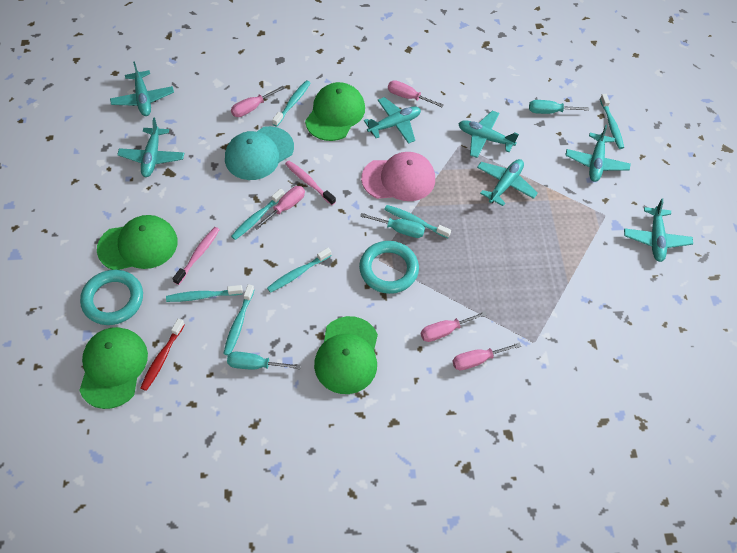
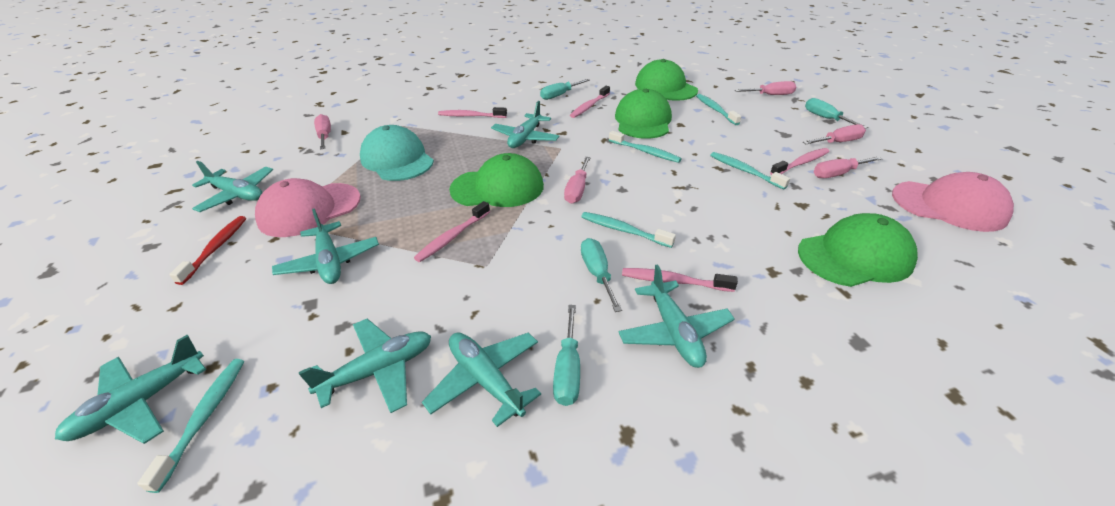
pink cap: 1 -> 2
pink toothbrush: 2 -> 5
turquoise ring: 2 -> 0
turquoise screwdriver: 3 -> 4
turquoise toothbrush: 7 -> 5

